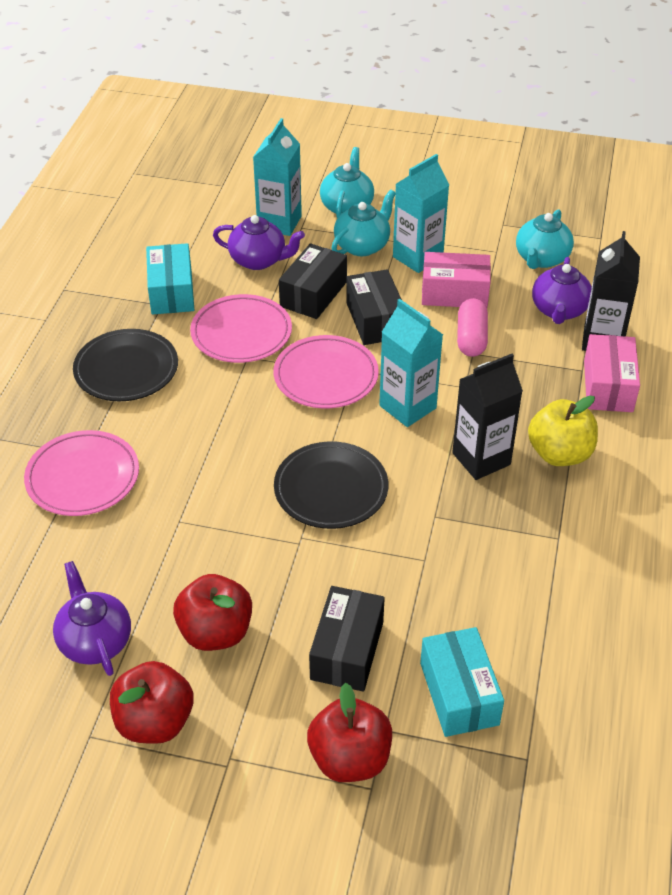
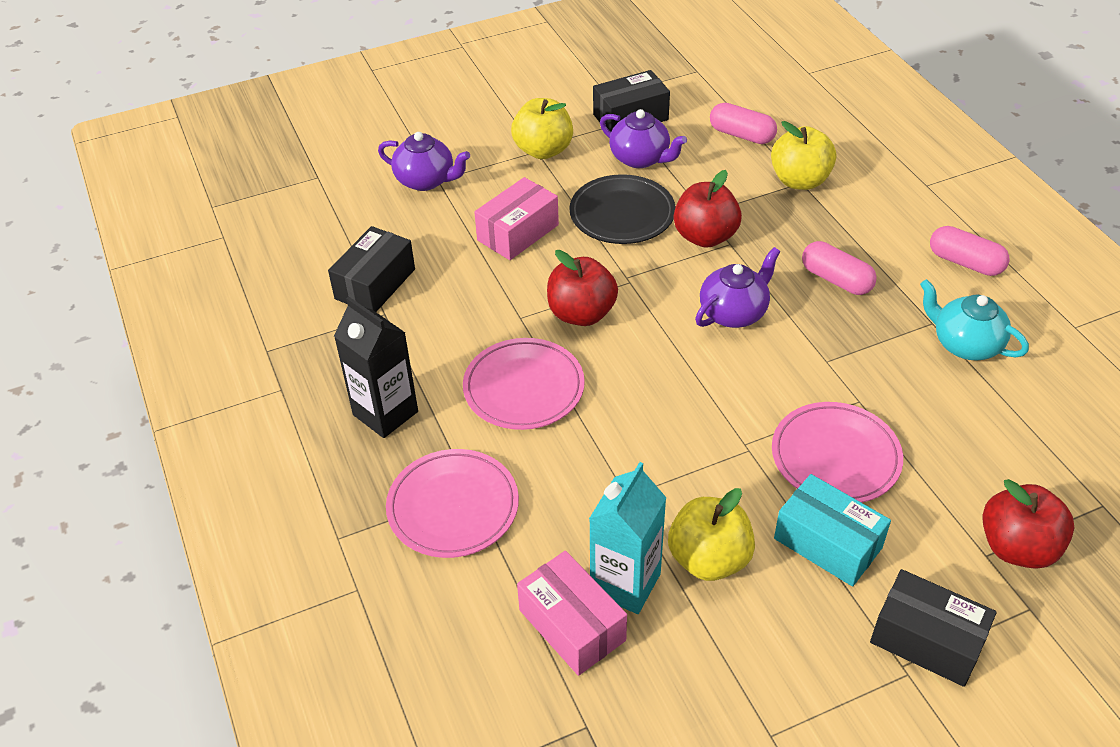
black carton: 2 -> 1
black plate: 2 -> 1
pink capsule: 1 -> 3
turquoise box: 2 -> 1
turquoise carton: 3 -> 1
turquoise teapot: 3 -> 1
yellow apple: 1 -> 3

